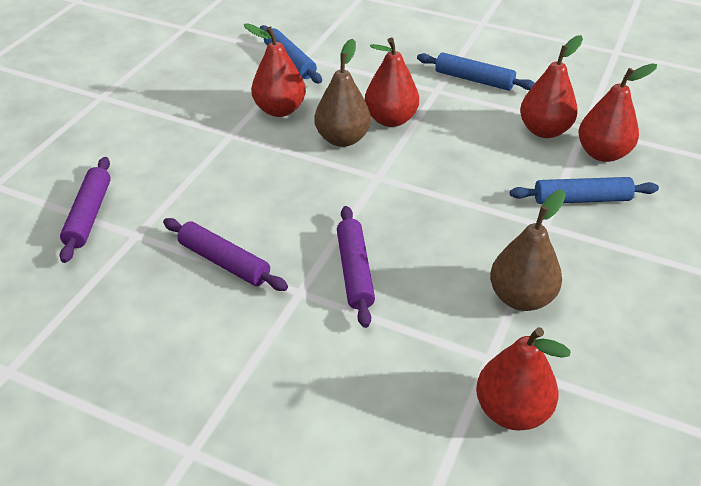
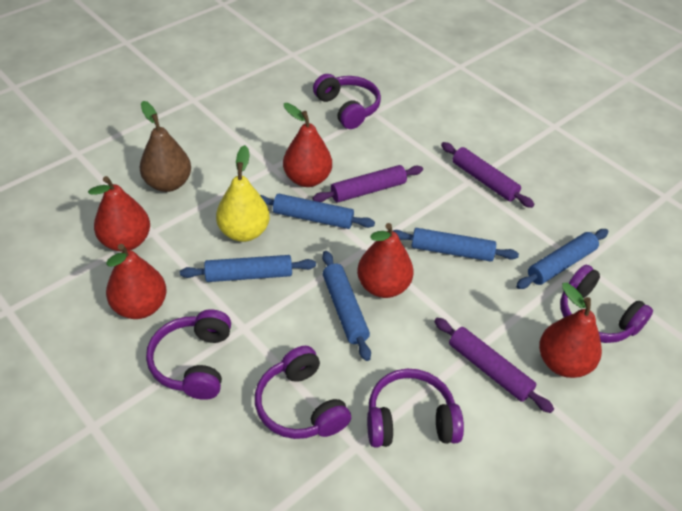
blue rolling pin: 3 -> 5
brown pear: 2 -> 1
purple headphones: 0 -> 5
yellow pear: 0 -> 1

